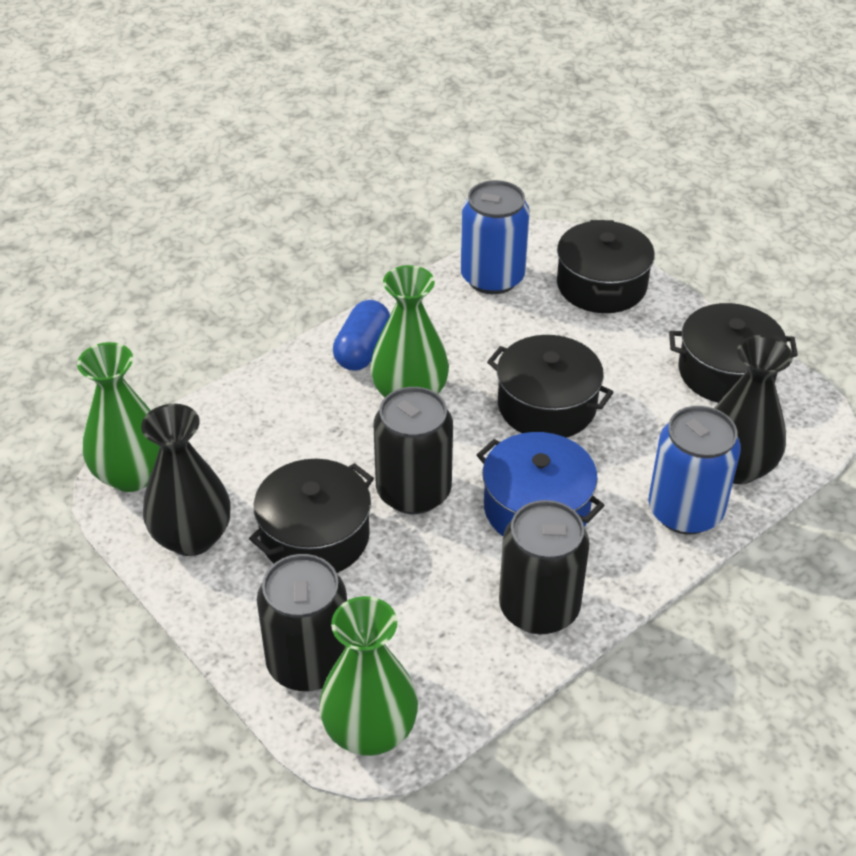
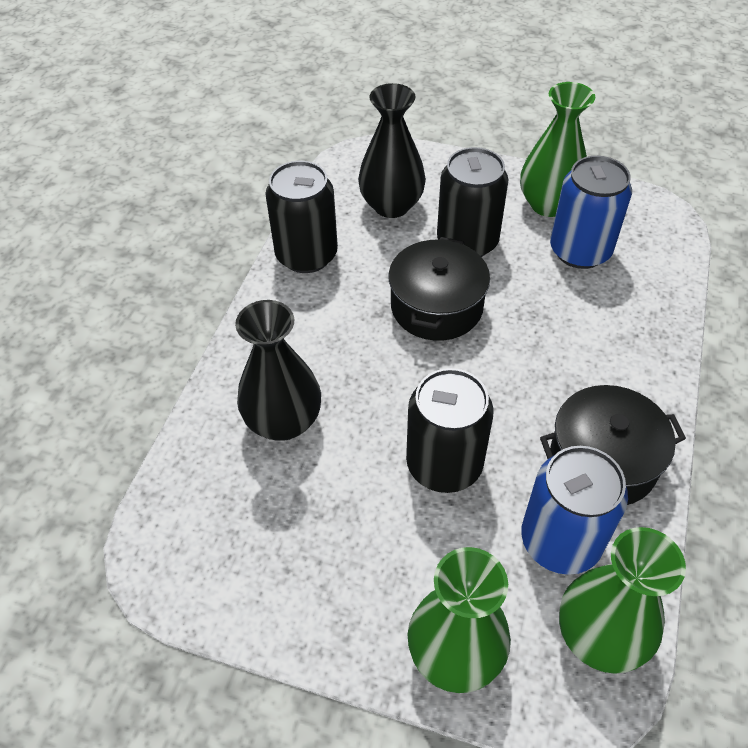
black pot: 4 -> 2
blue capsule: 1 -> 0
blue pot: 1 -> 0

